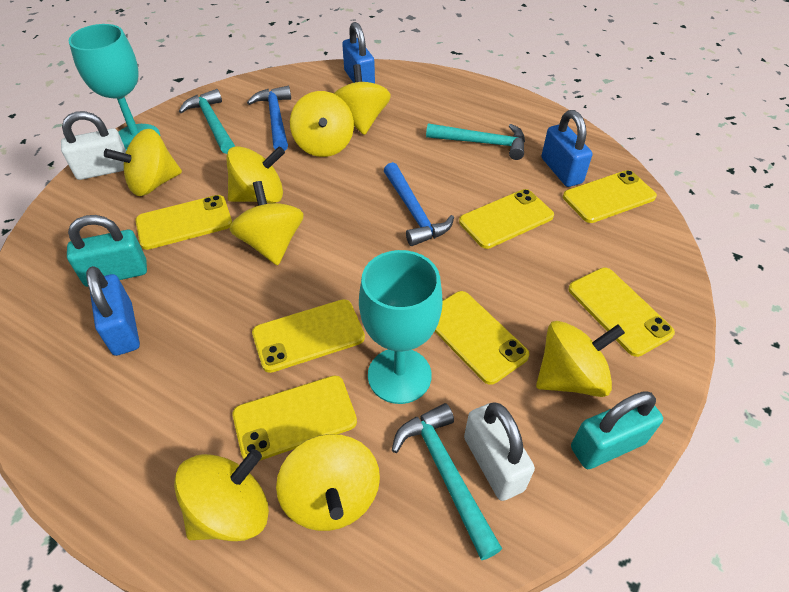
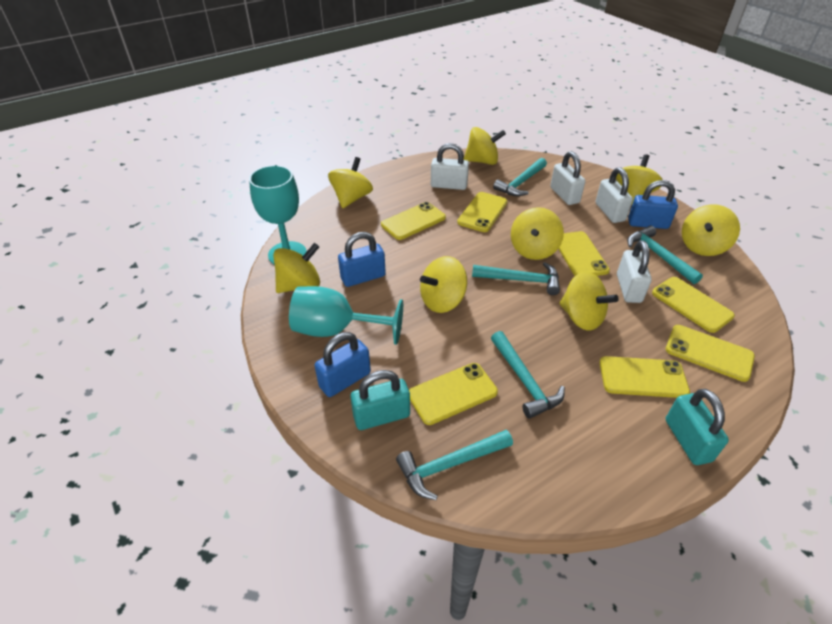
blue hammer: 2 -> 0
turquoise hammer: 3 -> 5
white padlock: 2 -> 4

